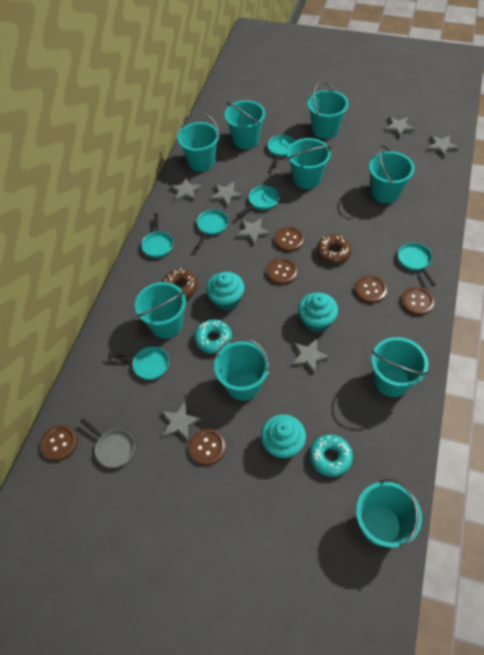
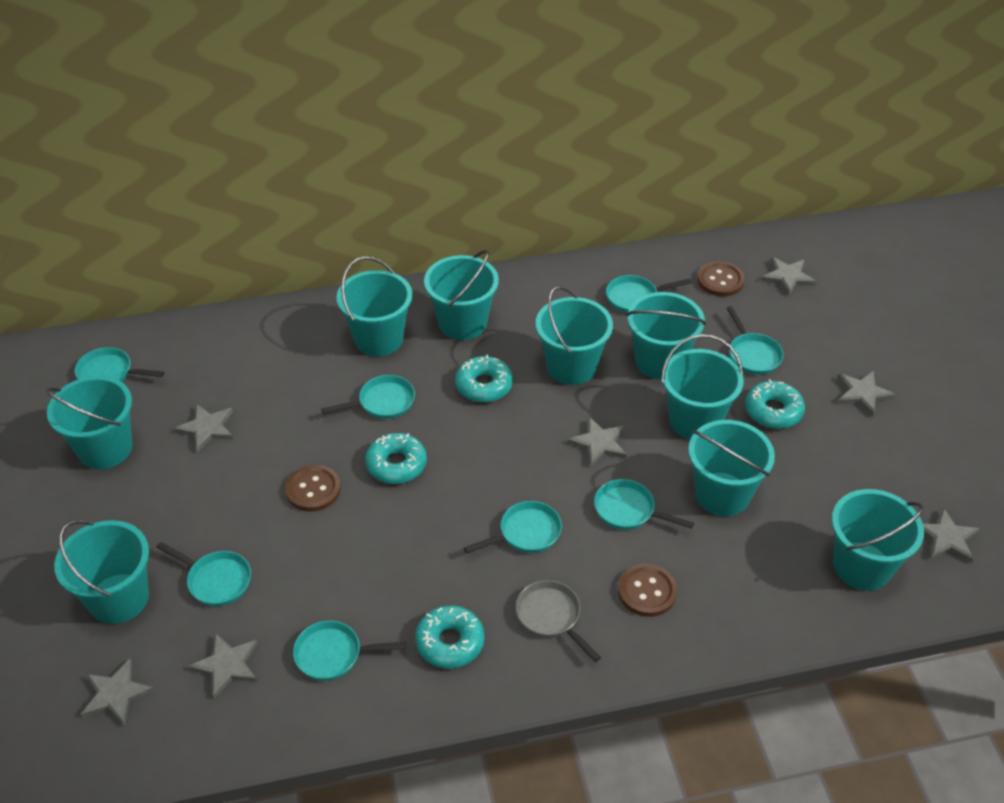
brown button: 6 -> 3
brown donut: 2 -> 0
turquoise cupcake: 3 -> 0
turquoise donut: 2 -> 4
turquoise pan: 6 -> 8

